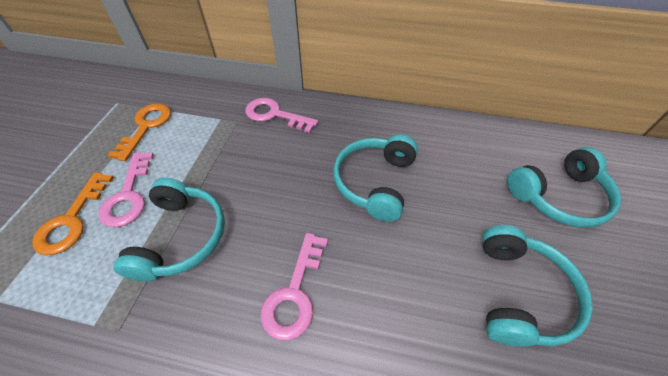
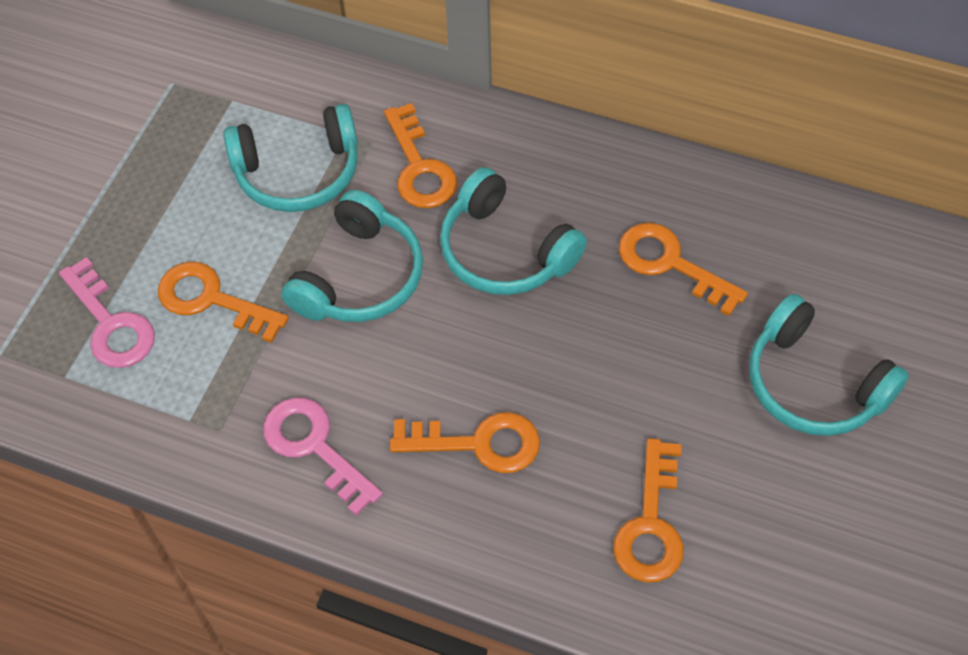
orange key: 2 -> 5
pink key: 3 -> 2

